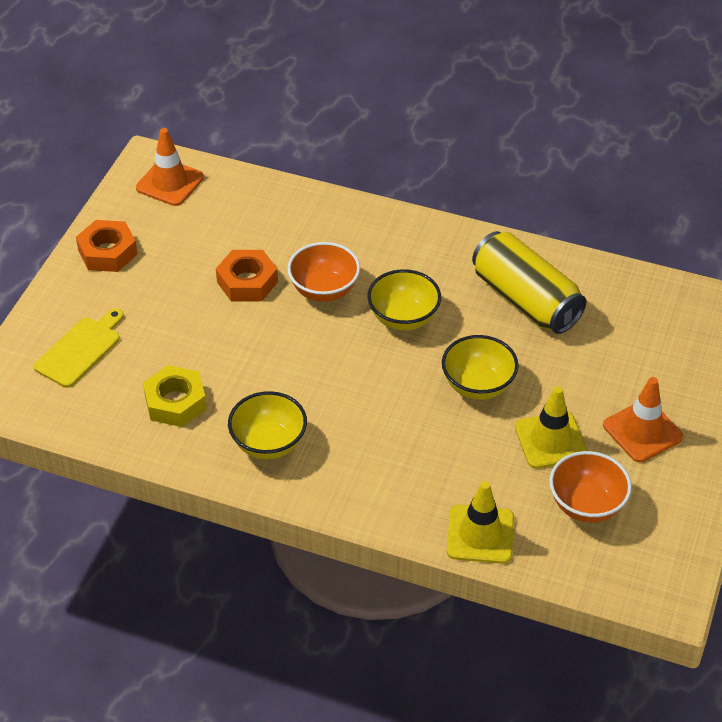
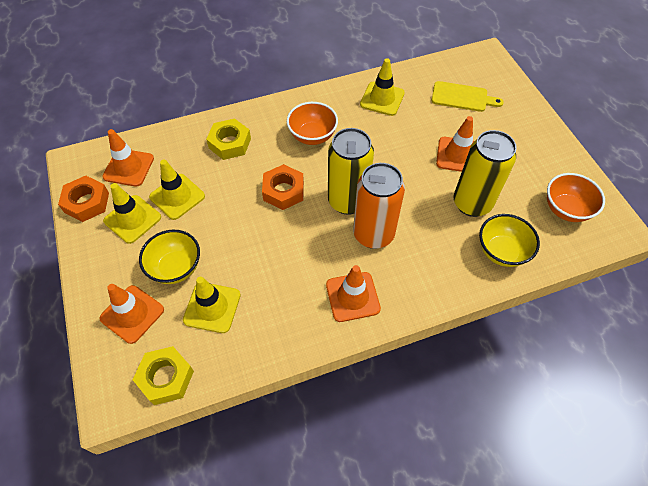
orange can: 0 -> 1
orange traffic cone: 2 -> 4
yellow bowl: 3 -> 2
yellow can: 1 -> 2
yellow nut: 1 -> 2
yellow traffic cone: 2 -> 4

